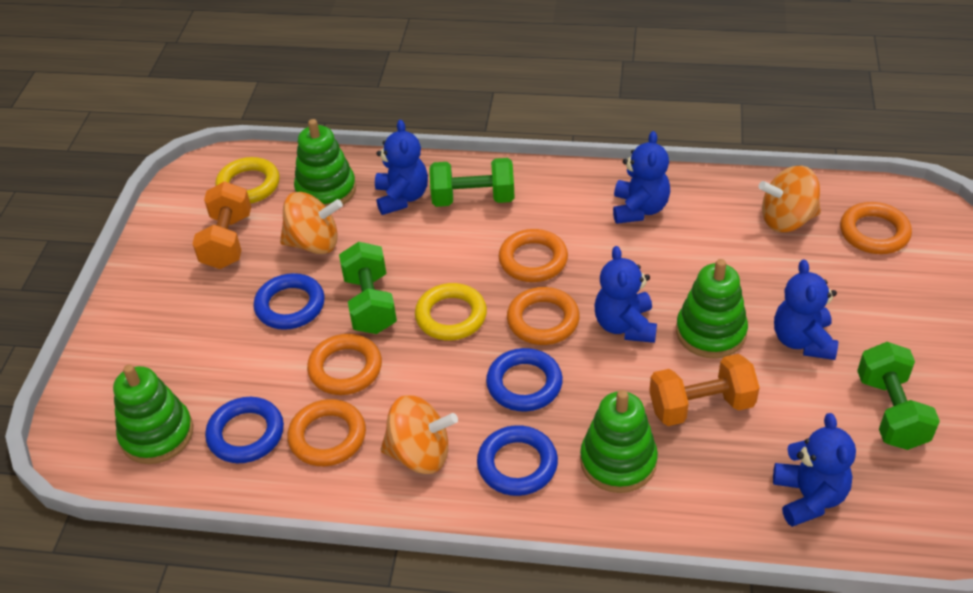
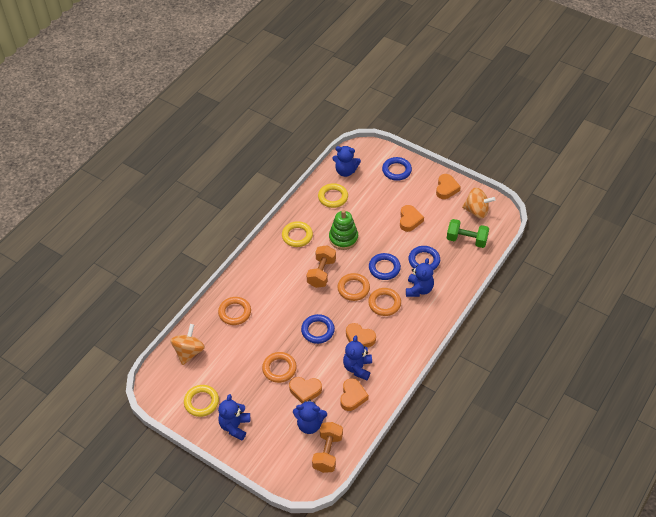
green dumbbell: 3 -> 1
green stacking toy: 4 -> 1
orange heart: 0 -> 5
orange ring: 5 -> 4
orange spinning top: 3 -> 2
yellow ring: 2 -> 3

